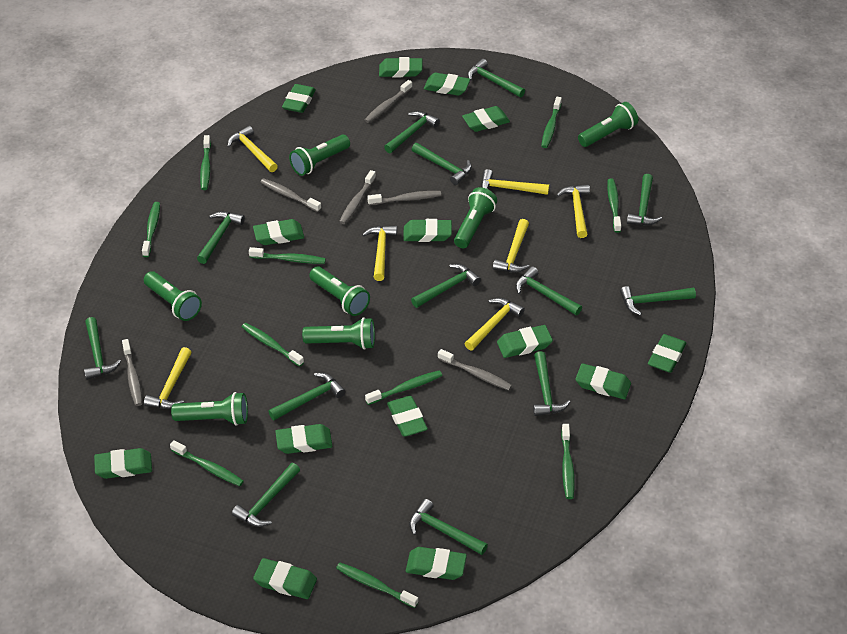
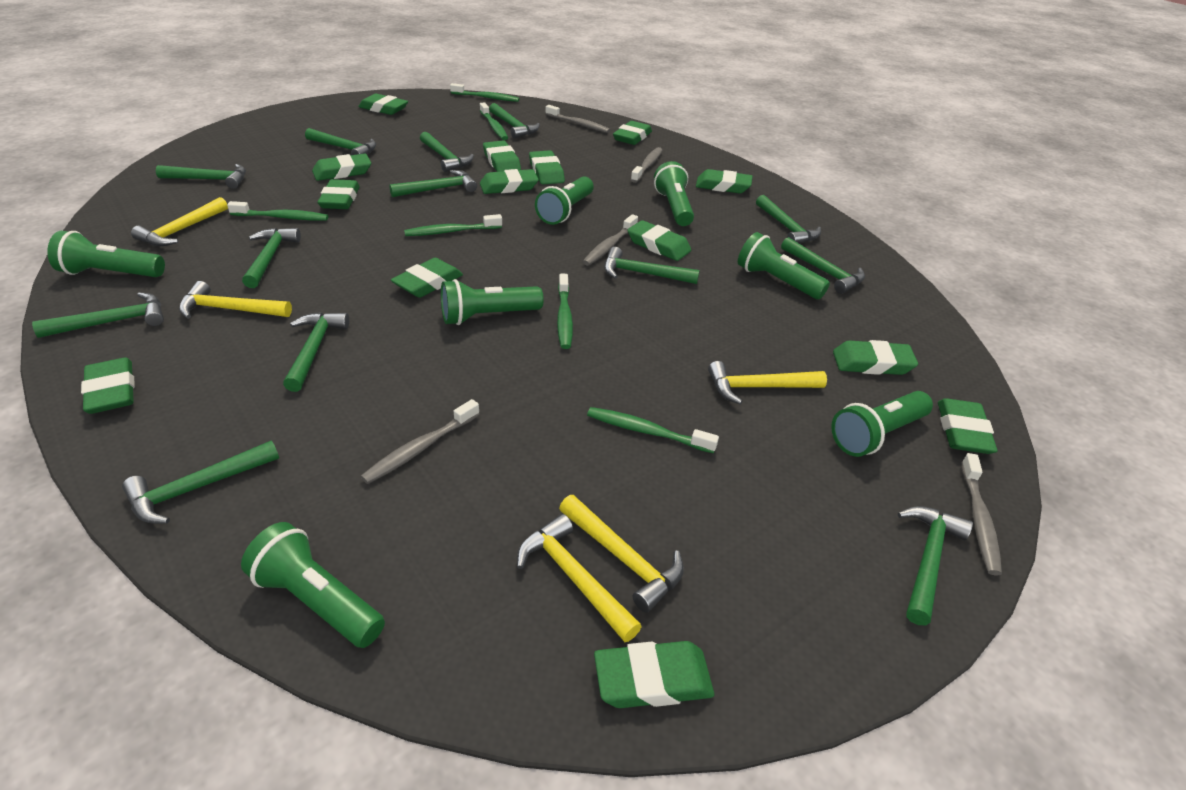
green toothbrush: 10 -> 6
grey toothbrush: 6 -> 5
yellow hammer: 7 -> 5

